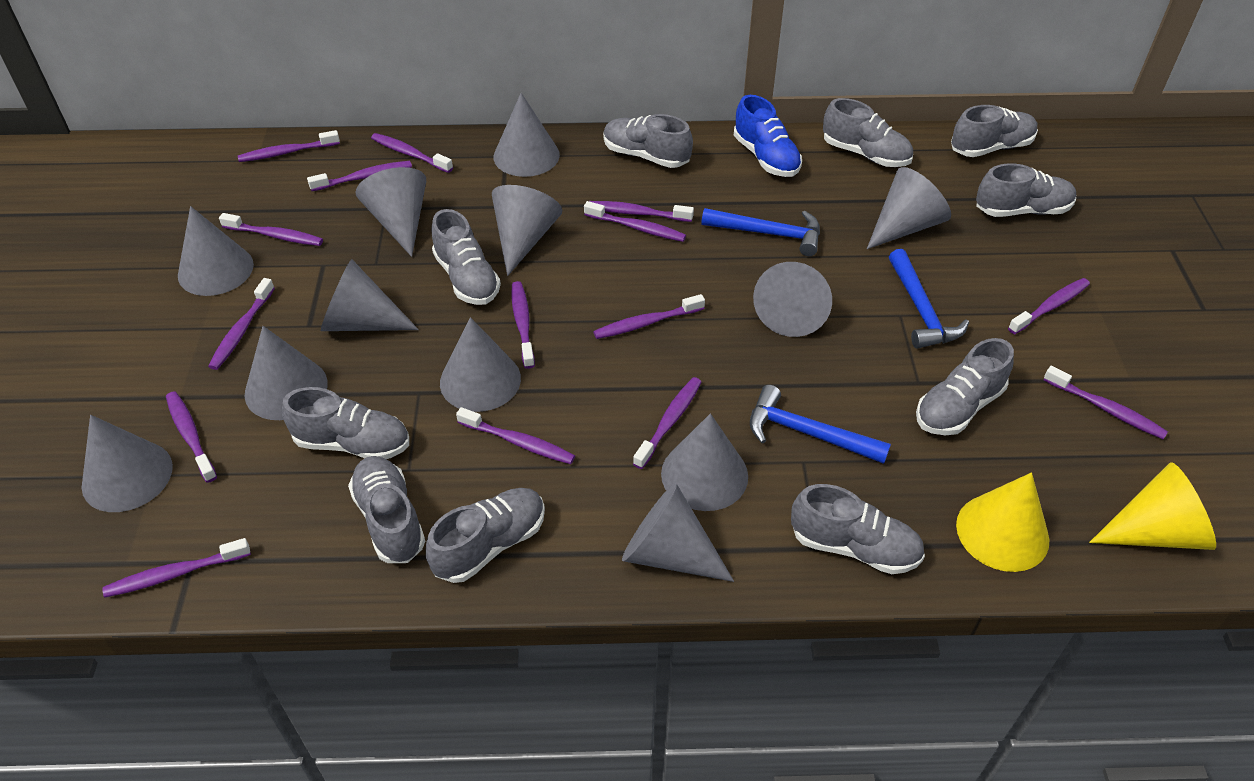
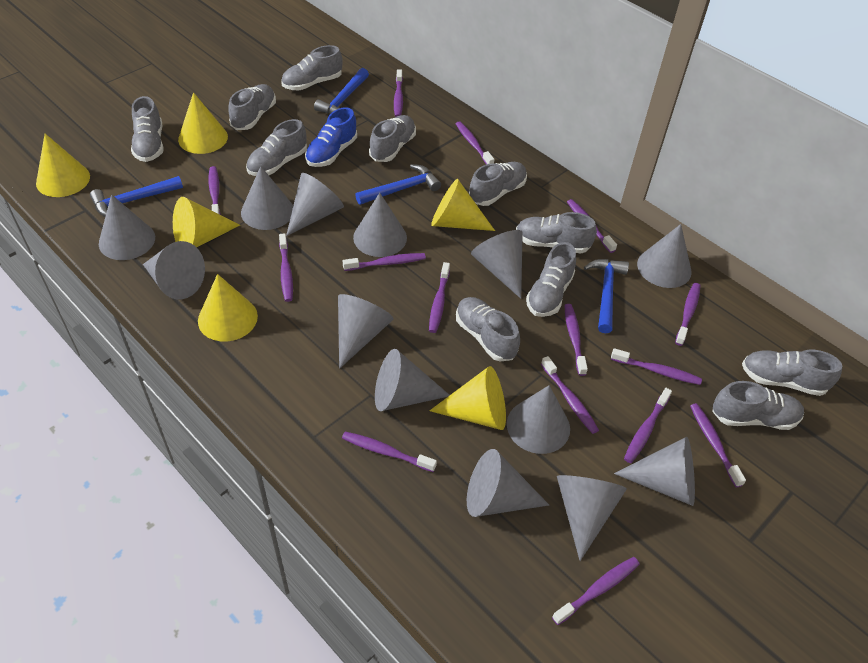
blue hammer: 3 -> 4
grey cone: 12 -> 13
grey shoe: 10 -> 11
yellow cone: 2 -> 6

